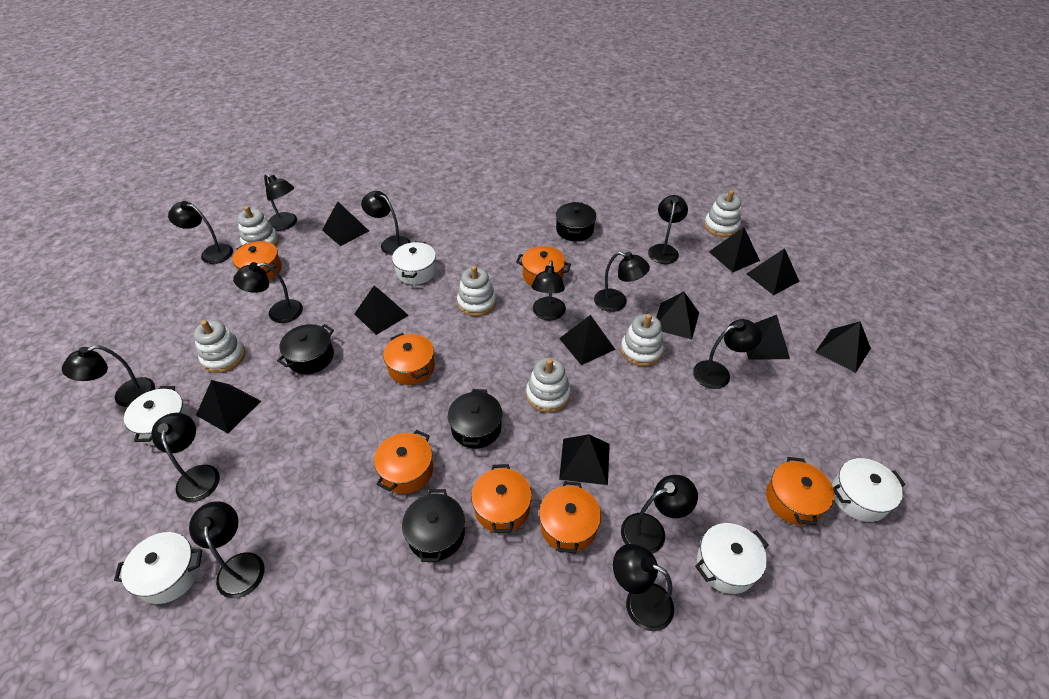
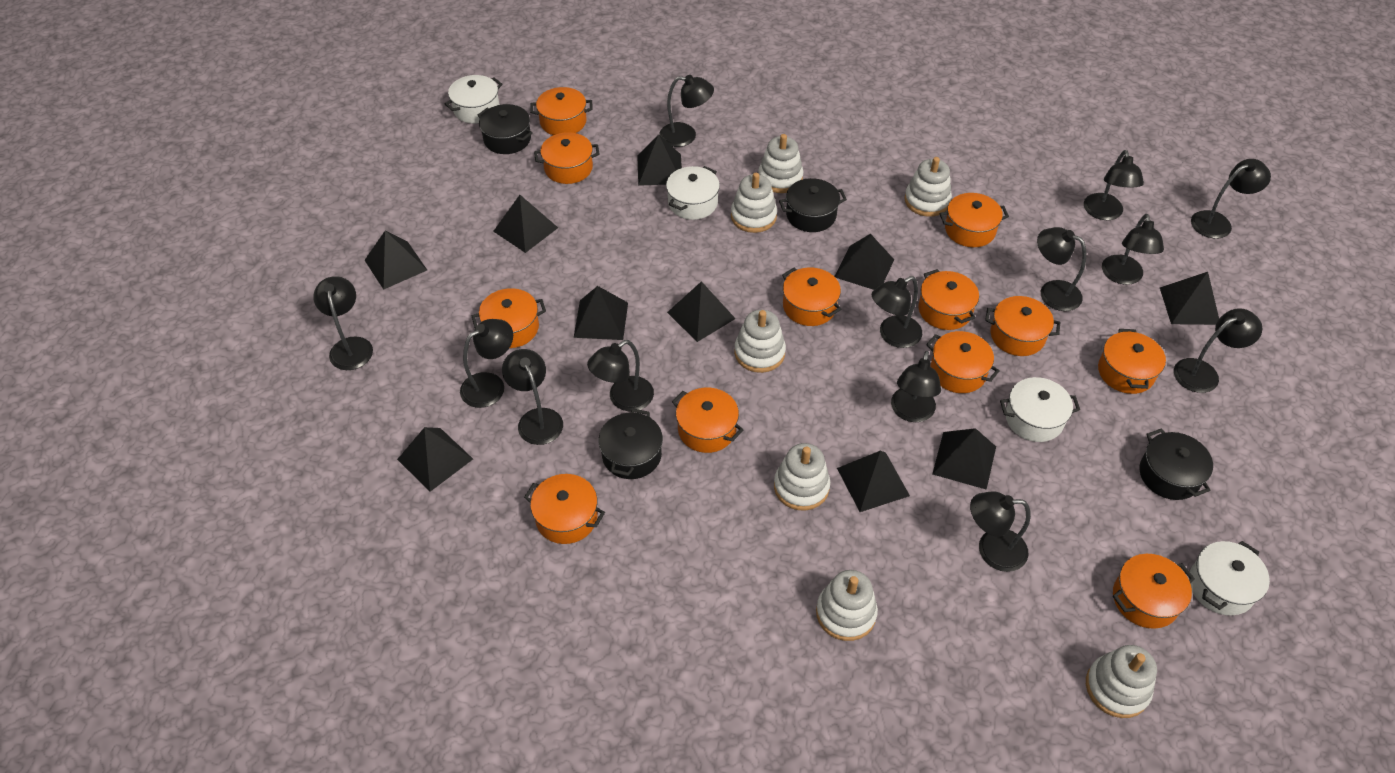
orange pot: 7 -> 12
white pot: 5 -> 4
white stacking toy: 6 -> 7

